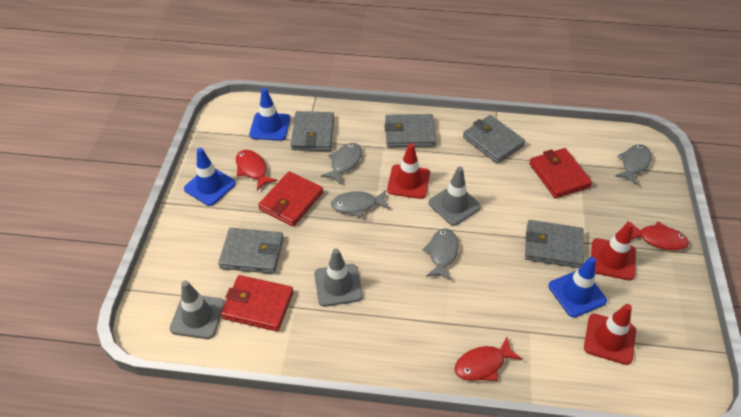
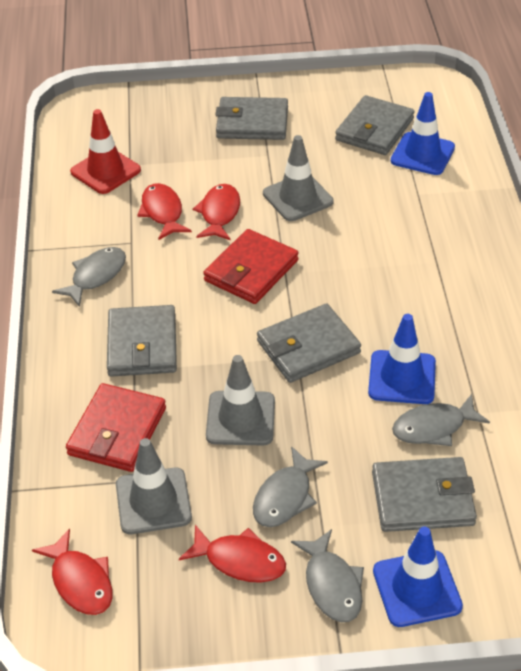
red fish: 3 -> 4
red traffic cone: 3 -> 1
red wallet: 3 -> 2

